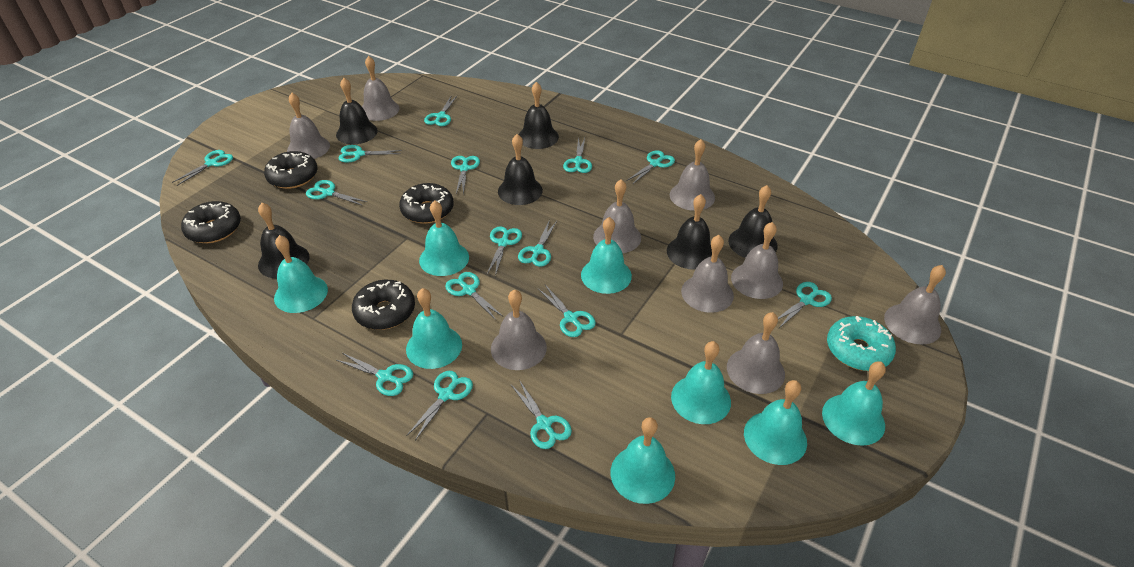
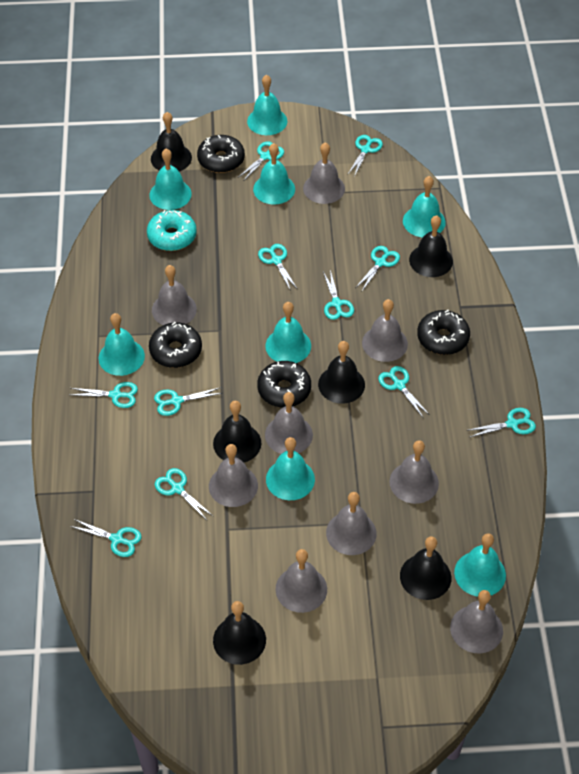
turquoise scissors: 15 -> 11

